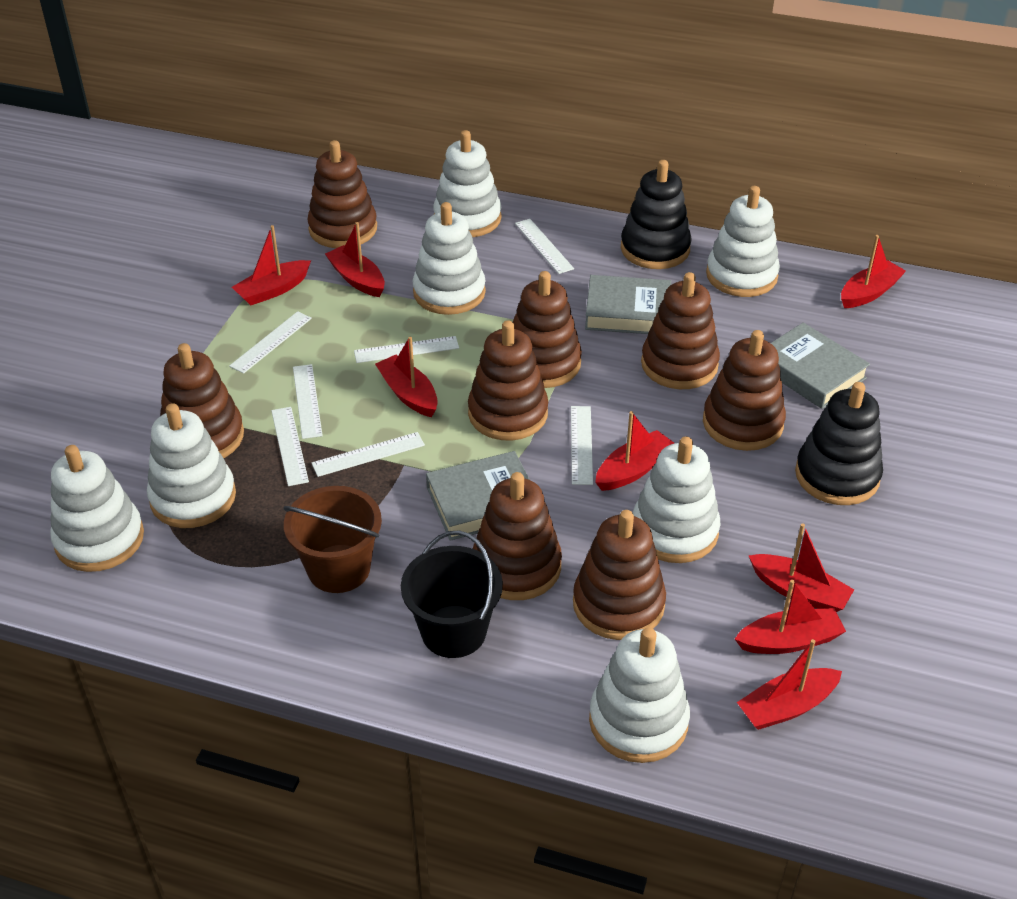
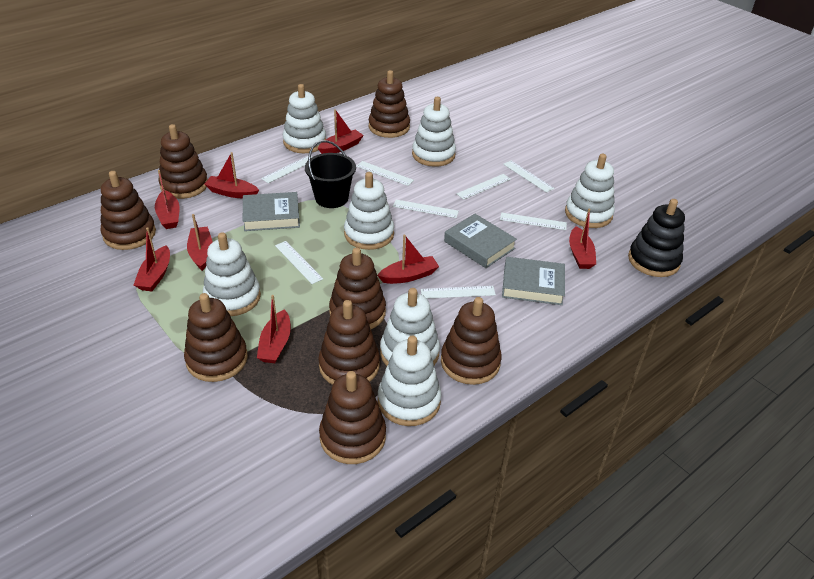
black stacking toy: 2 -> 1
brown bucket: 1 -> 0
white ruler: 7 -> 8

